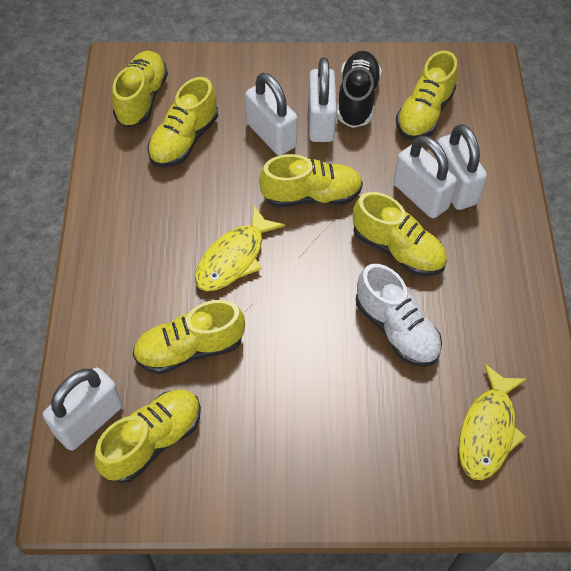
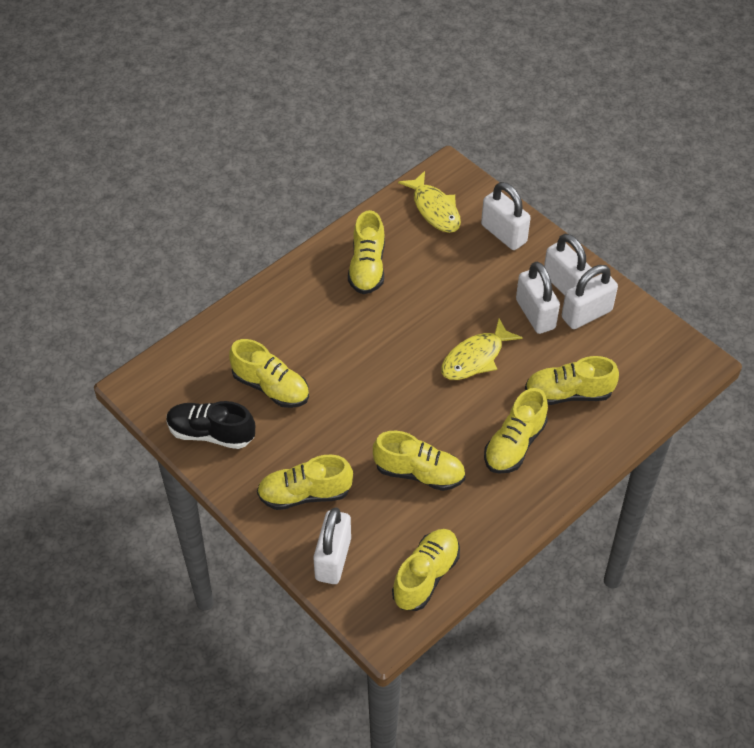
white shoe: 1 -> 0

